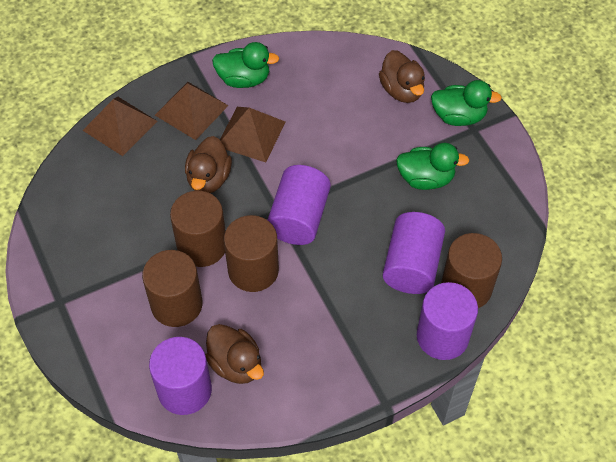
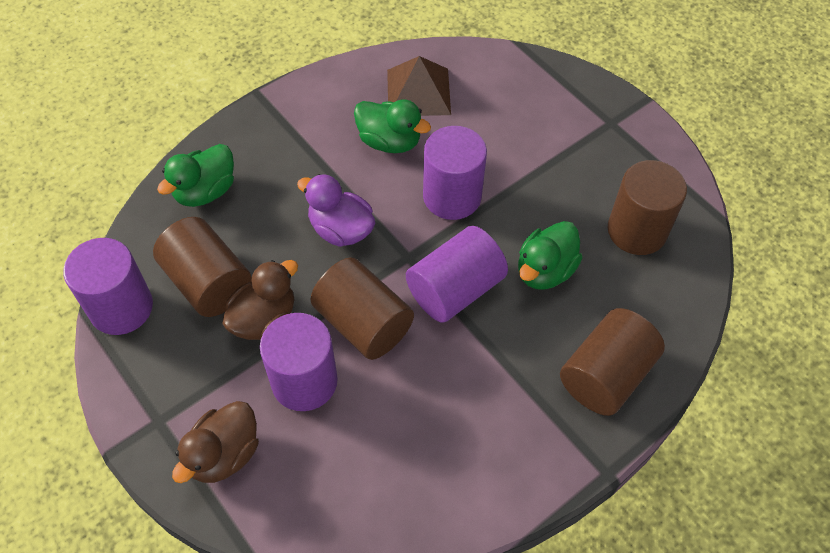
brown duck: 3 -> 2
brown pyramid: 3 -> 1
purple duck: 0 -> 1

